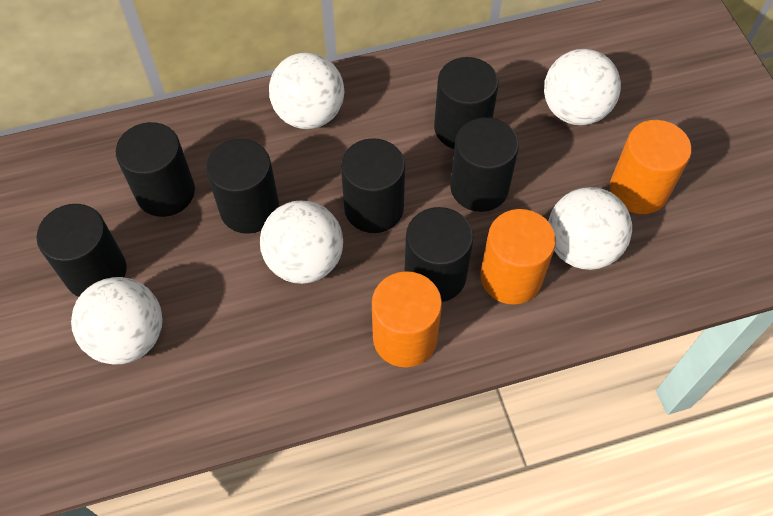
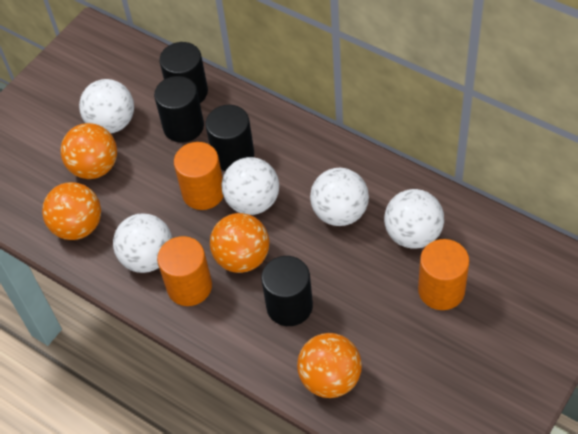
black cylinder: 7 -> 4
orange ball: 0 -> 4

